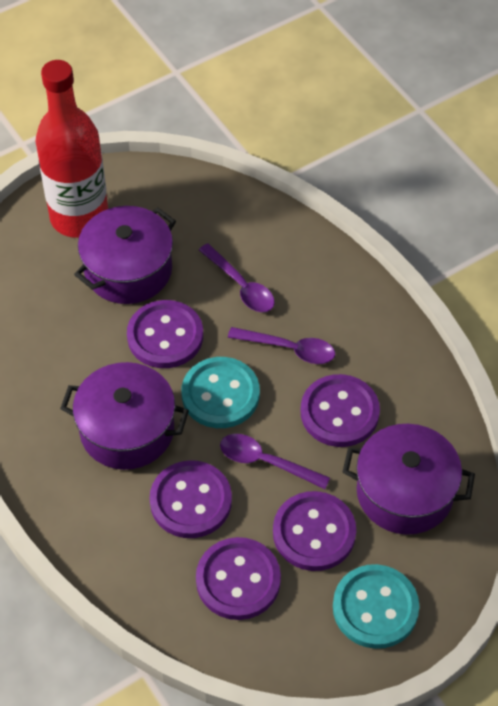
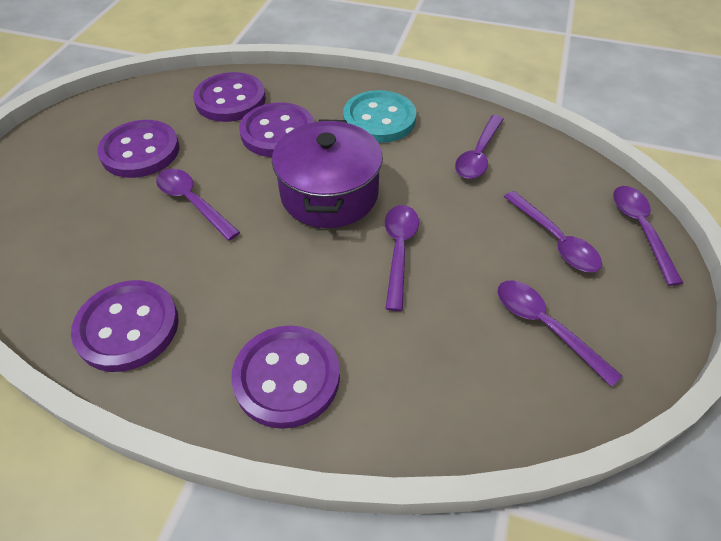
purple pot: 3 -> 1
purple spoon: 3 -> 6
red bottle: 1 -> 0
turquoise button: 2 -> 1

